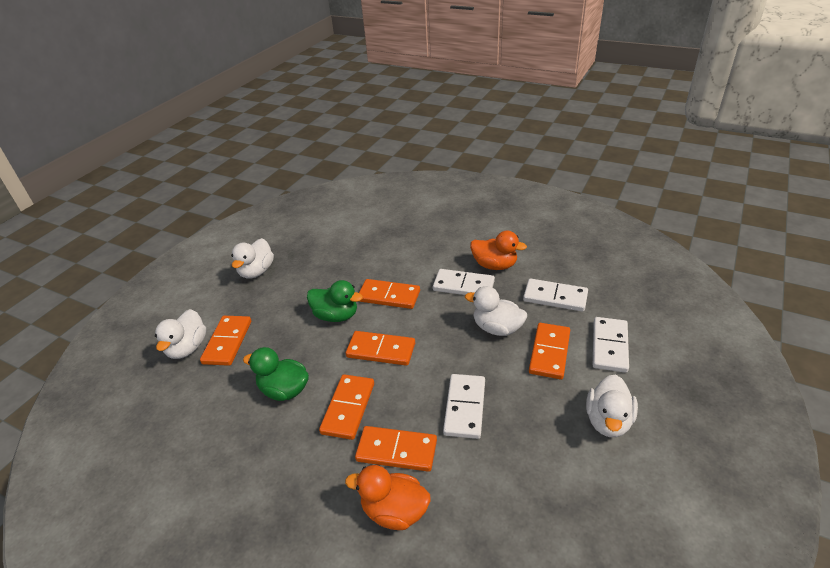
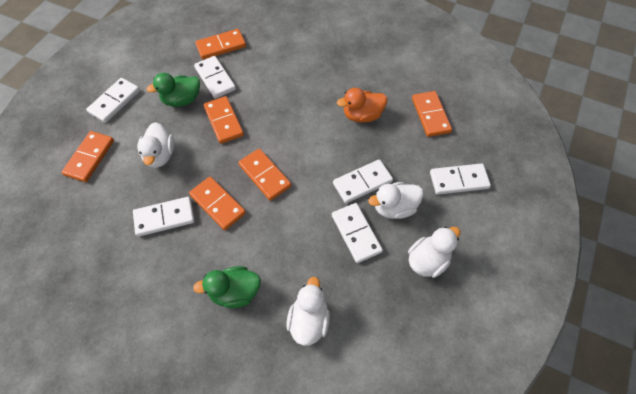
orange duck: 2 -> 1
white domino: 4 -> 6

